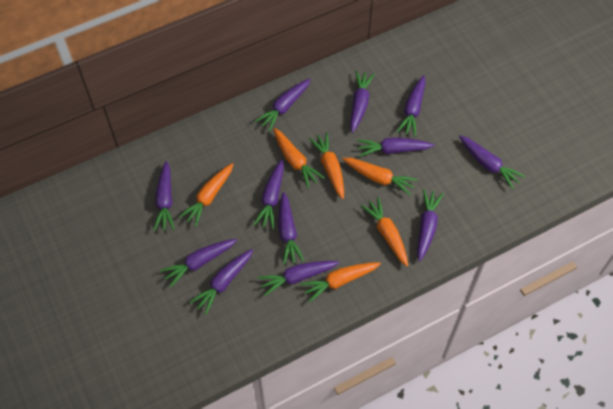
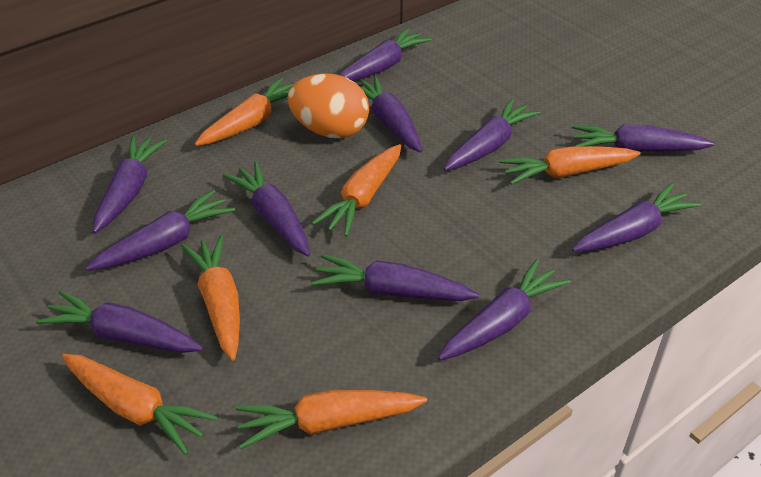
orange egg: 0 -> 1
purple carrot: 12 -> 11

